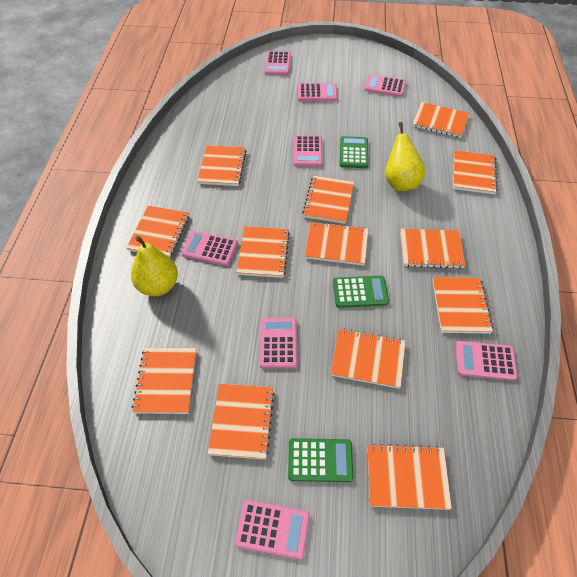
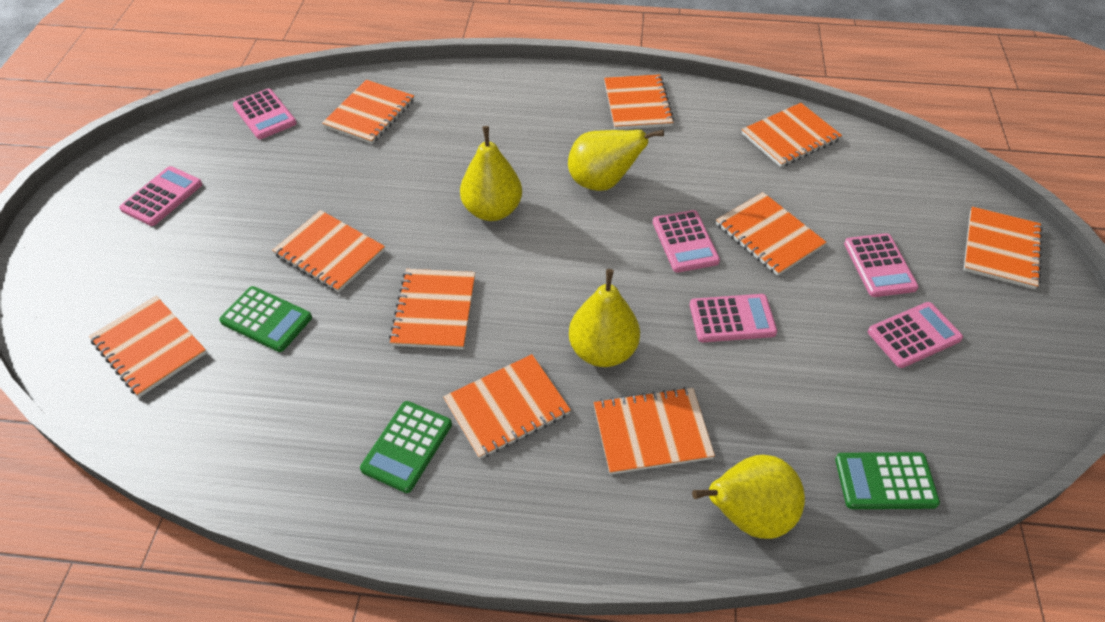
orange notebook: 13 -> 10
pink calculator: 8 -> 6
yellow pear: 2 -> 4

